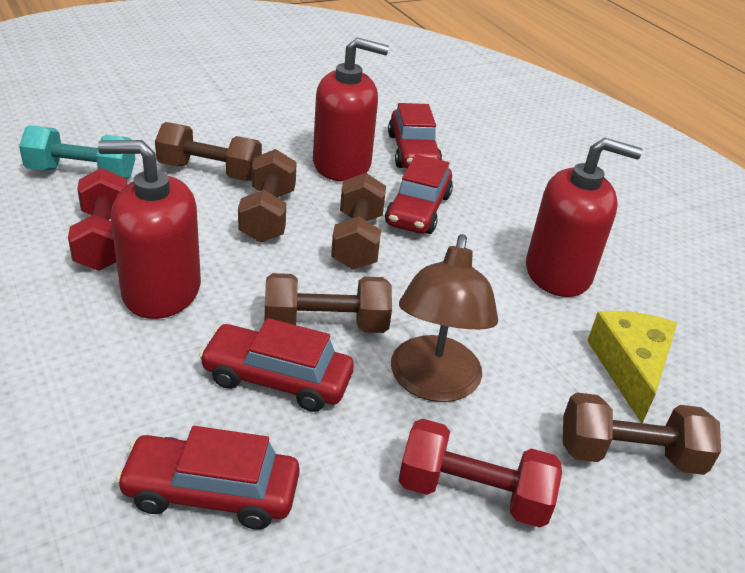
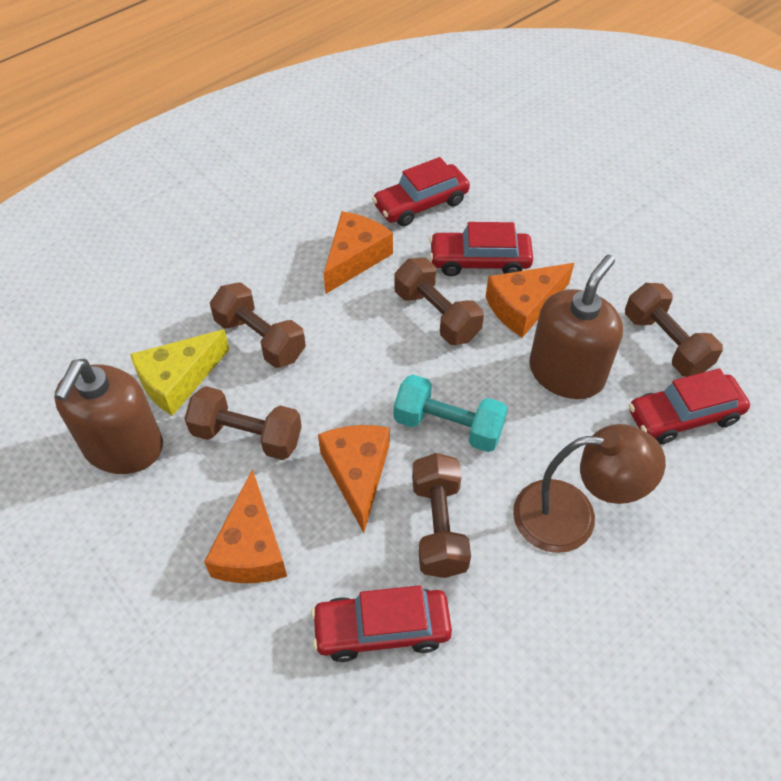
brown soap dispenser: 0 -> 2
orange cheese: 0 -> 4
red dumbbell: 2 -> 0
red soap dispenser: 3 -> 0

